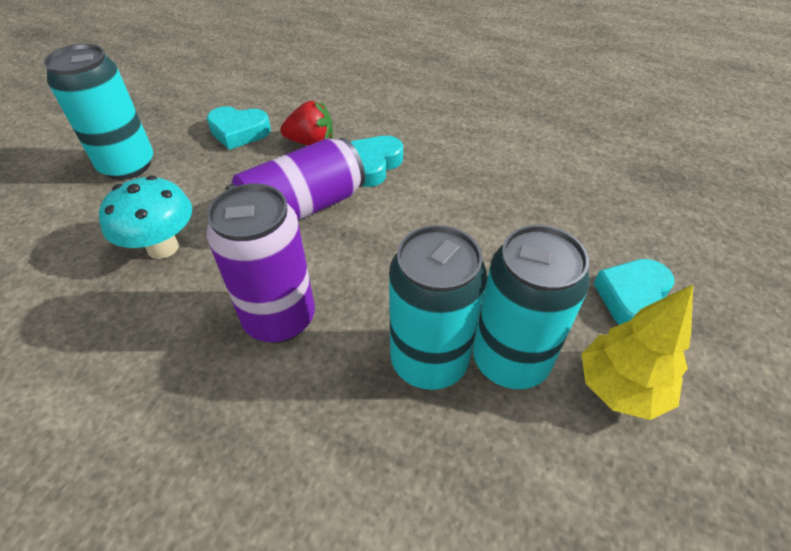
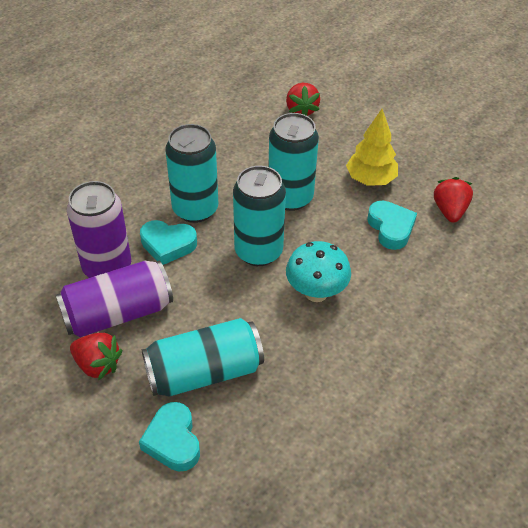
red strawberry: 1 -> 3
turquoise can: 3 -> 4

